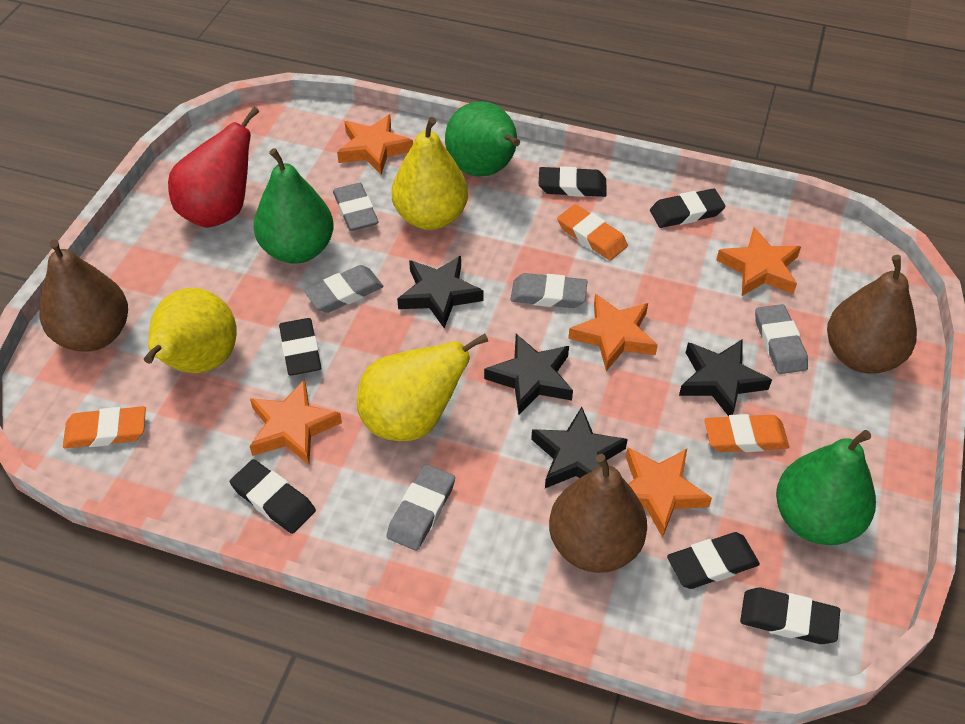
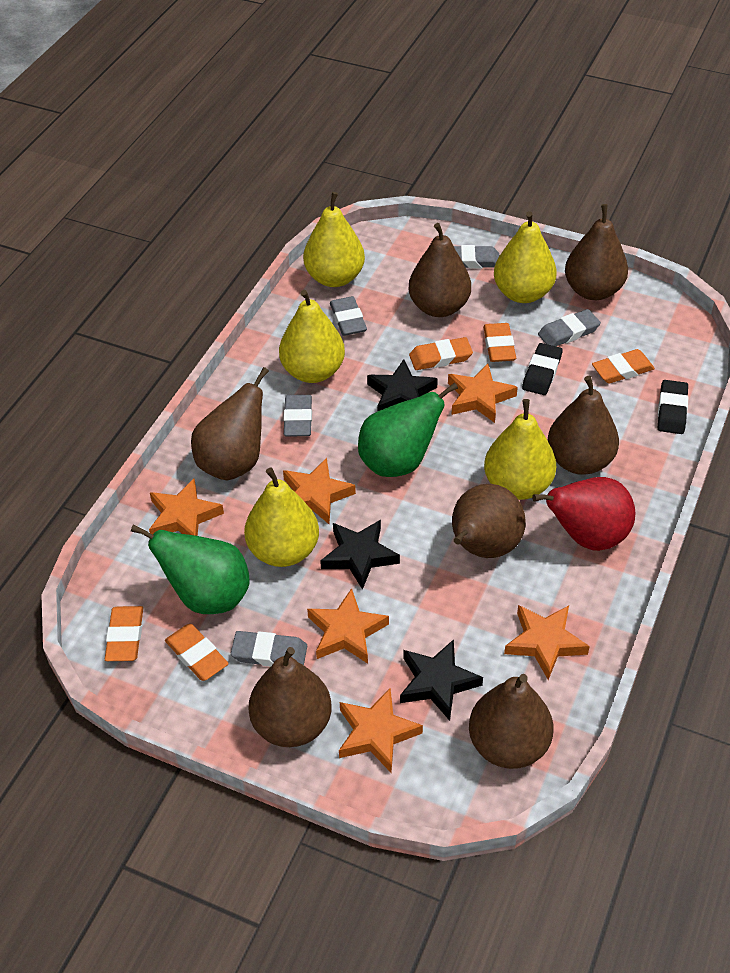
black eraser: 6 -> 2
black star: 4 -> 3
brown pear: 3 -> 7
green pear: 3 -> 2
orange eraser: 3 -> 5
orange star: 5 -> 6
yellow pear: 3 -> 5

